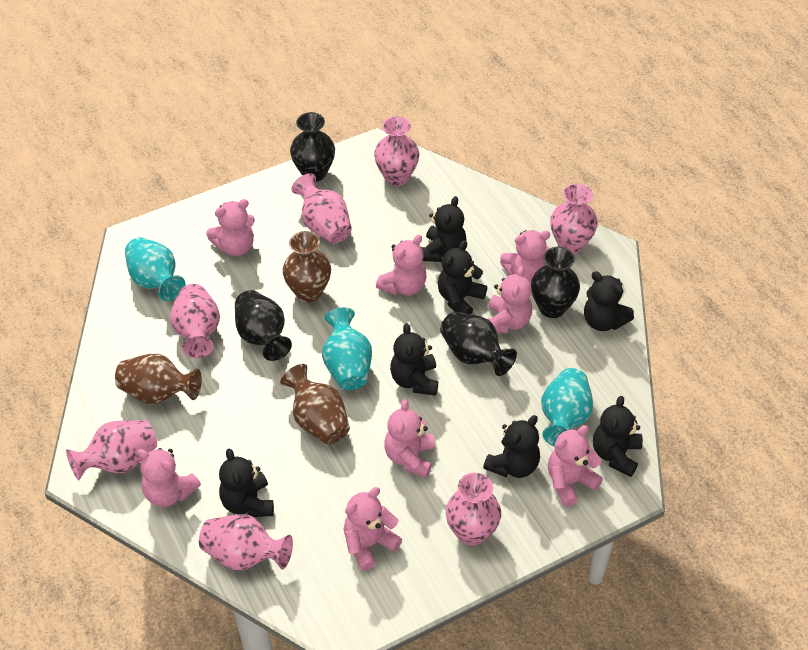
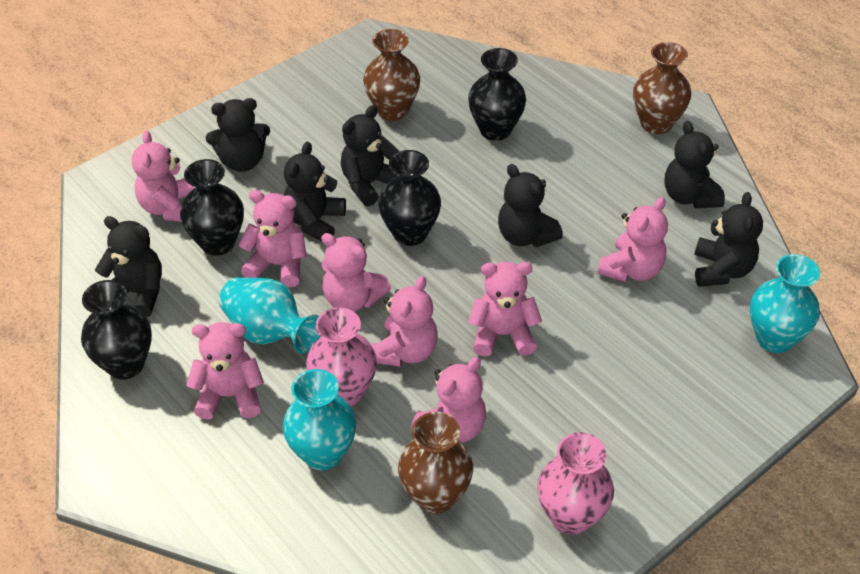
pink vase: 7 -> 2

